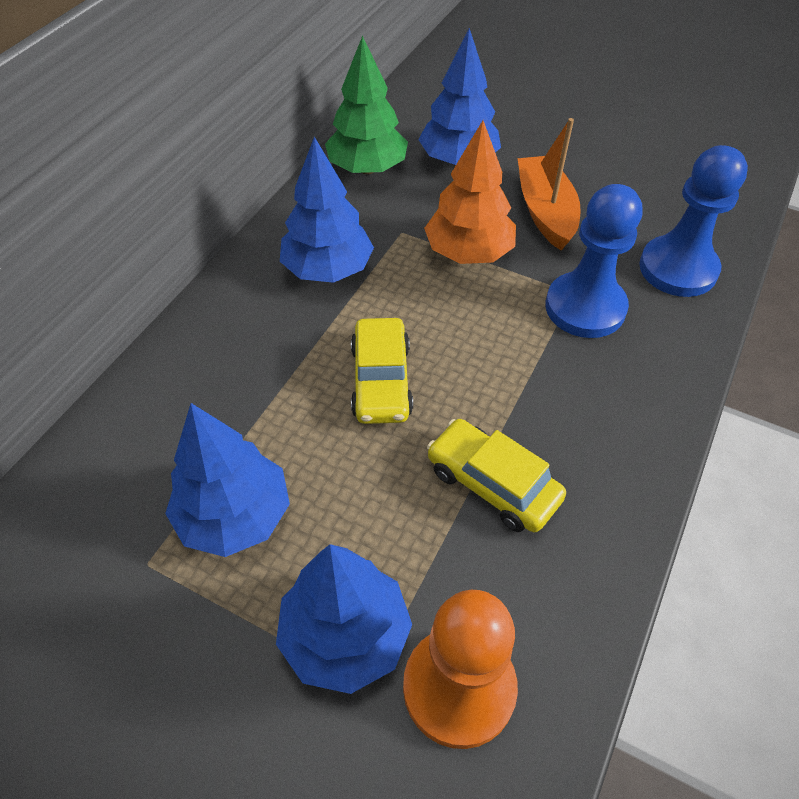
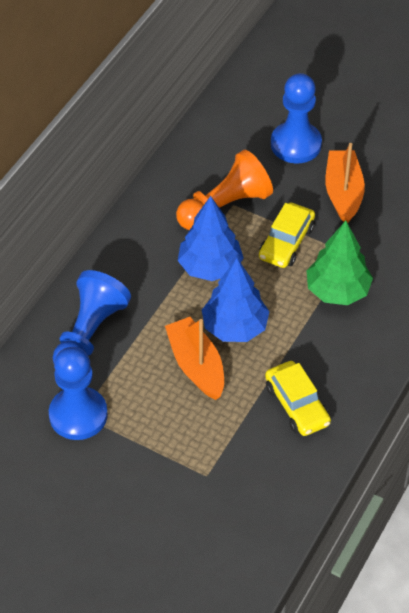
blue pawn: 2 -> 3
blue tree: 4 -> 2
orange boat: 1 -> 2
orange tree: 1 -> 0

